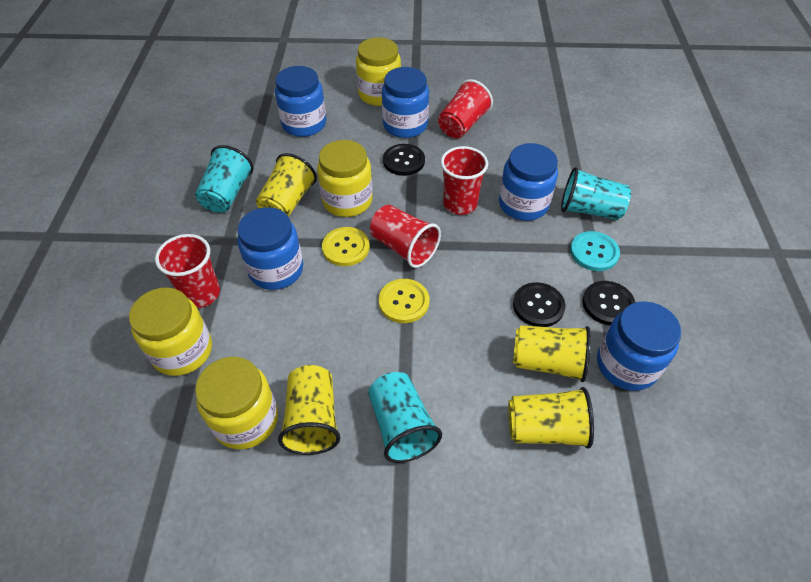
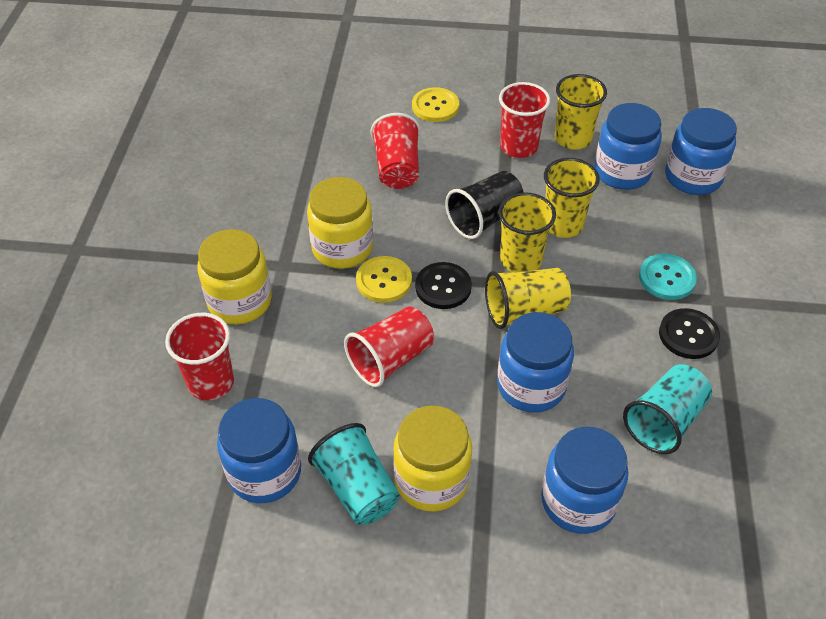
black button: 3 -> 2
black cup: 0 -> 1
turquoise cup: 3 -> 2
yellow jar: 4 -> 3

